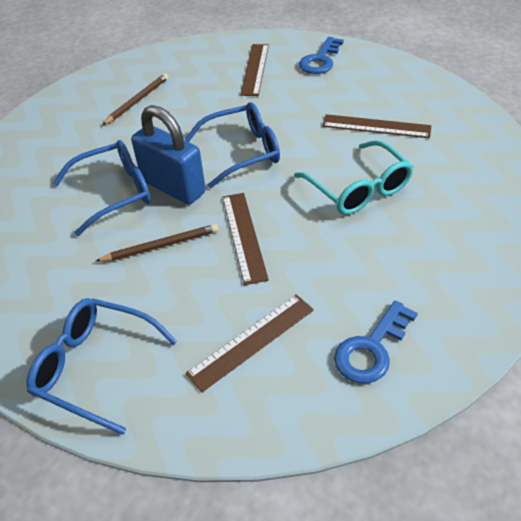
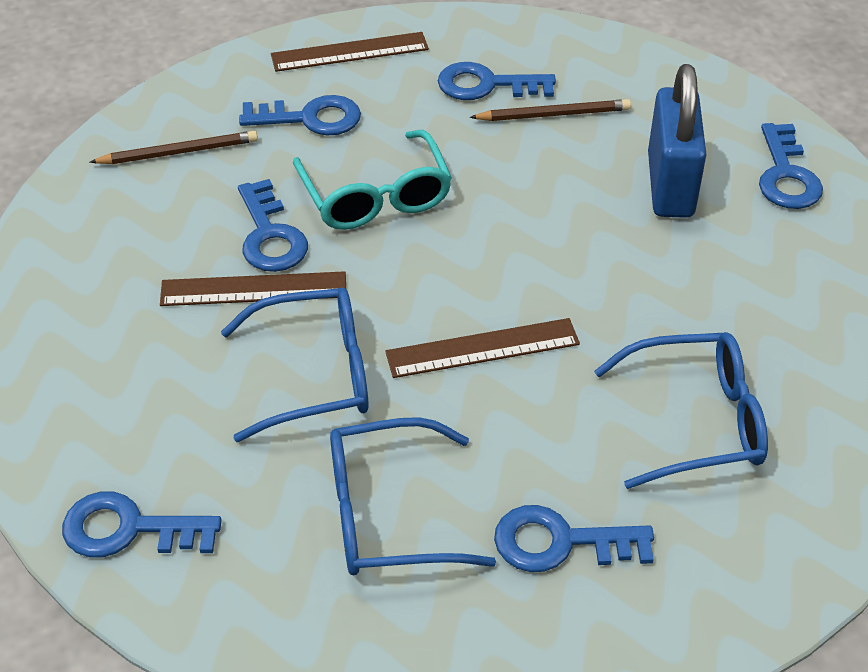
blue key: 2 -> 6
brown ruler: 4 -> 3

